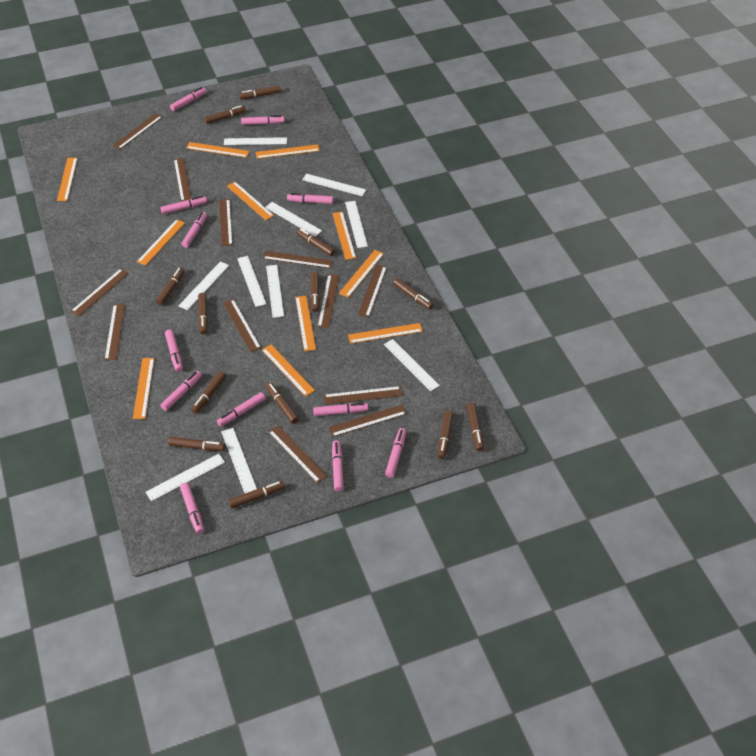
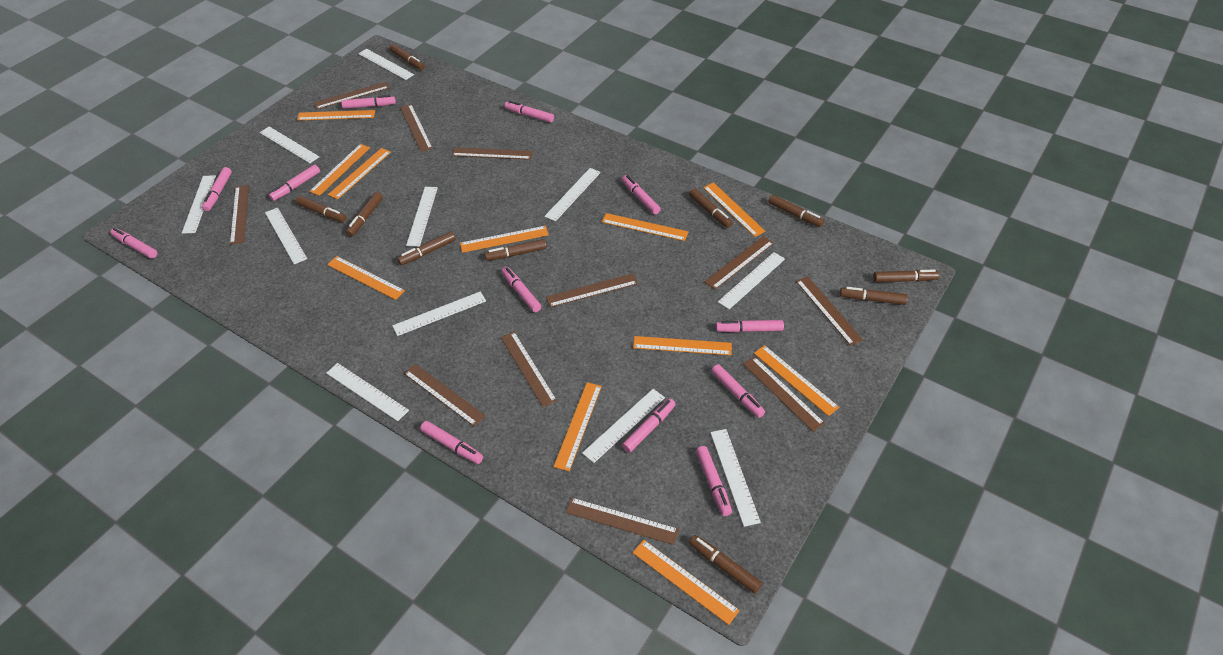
brown marker: 13 -> 10
brown ruler: 12 -> 11
white ruler: 10 -> 11

